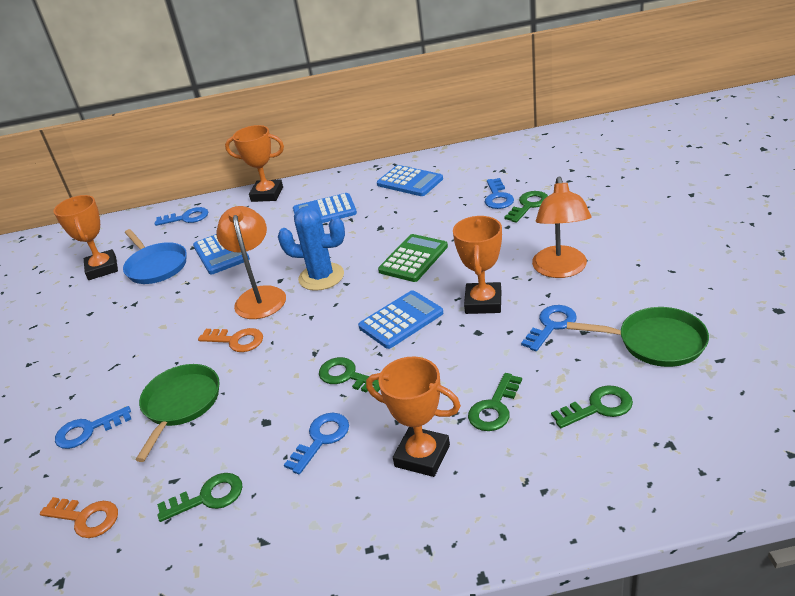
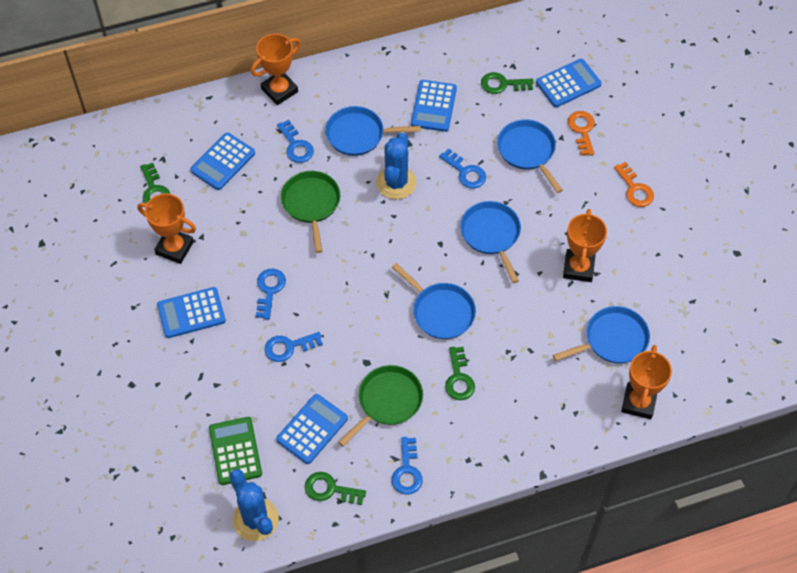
blue cactus: 1 -> 2
blue calculator: 4 -> 5
blue pan: 1 -> 5
green key: 5 -> 4
orange lamp: 2 -> 0

